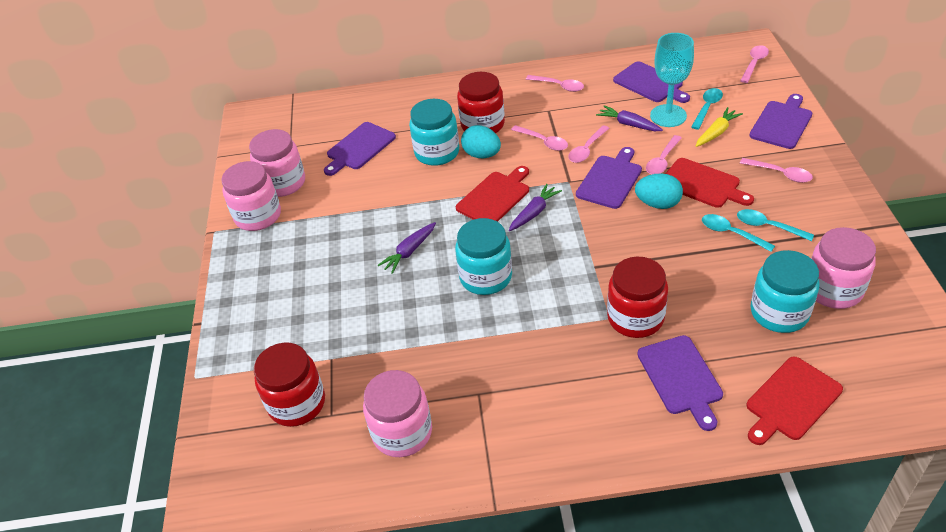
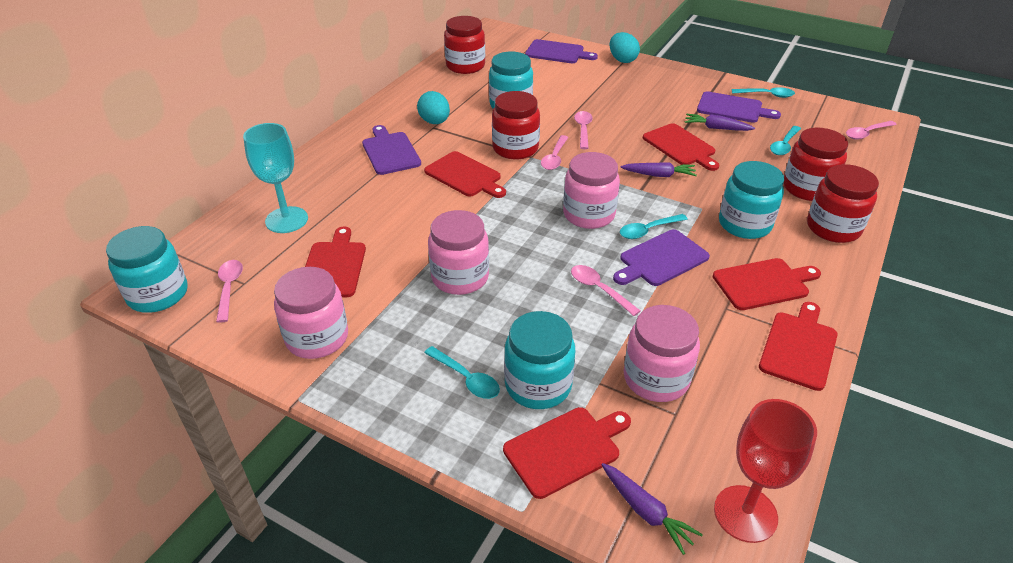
pink spoon: 6 -> 5
purple cutting board: 5 -> 4
red cutting board: 3 -> 6
red goblet: 0 -> 1
red jar: 3 -> 4
turquoise jar: 3 -> 4
turquoise spoon: 3 -> 4
yellow carrot: 1 -> 0

